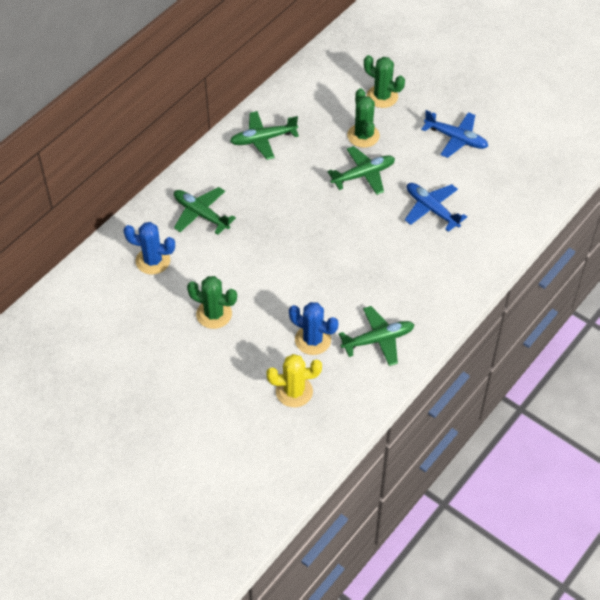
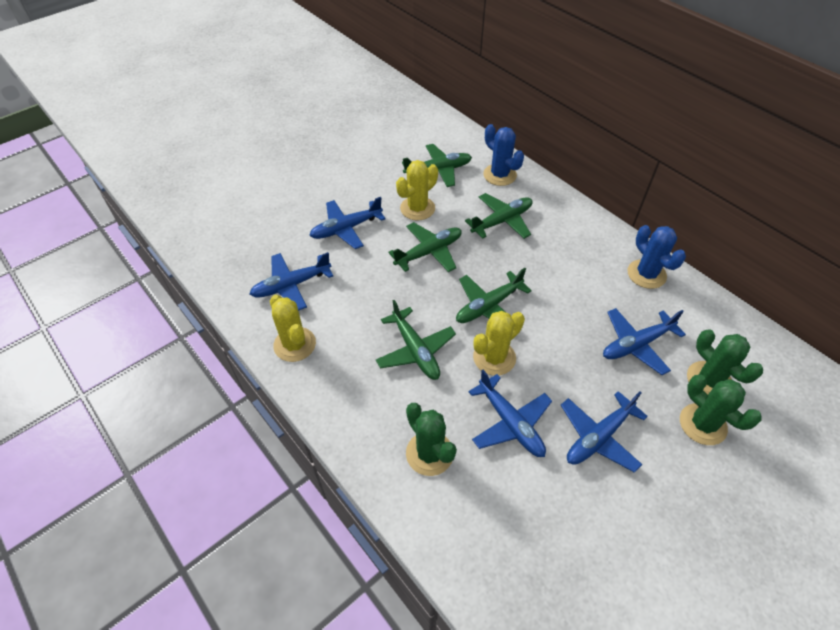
blue plane: 2 -> 5
green plane: 4 -> 5
yellow cactus: 1 -> 3

